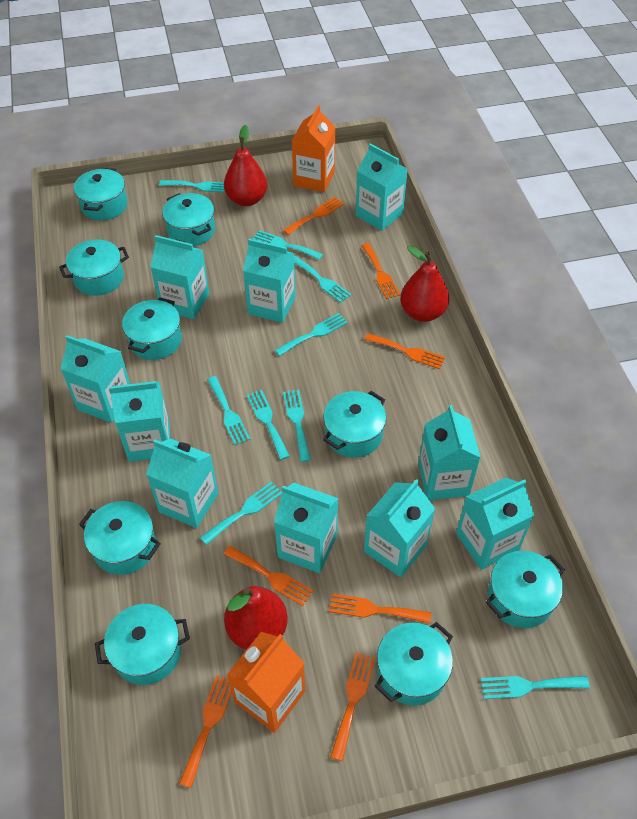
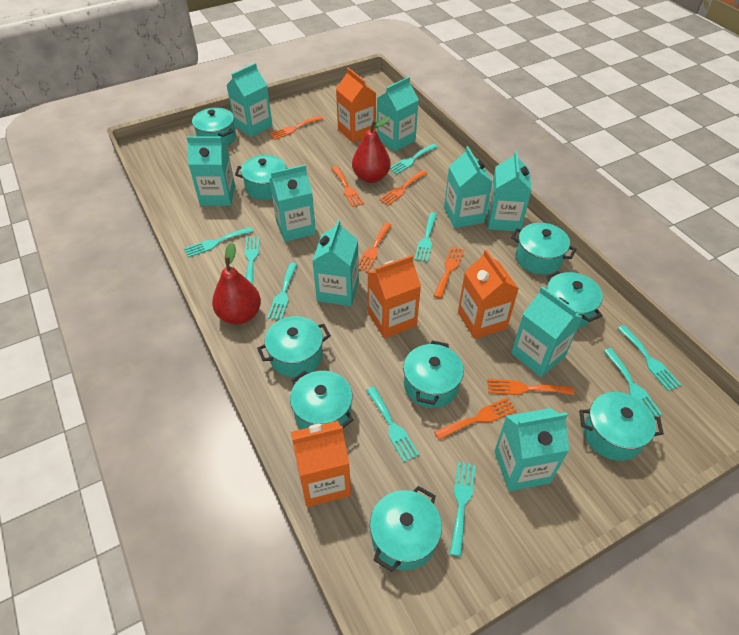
orange carton: 2 -> 4
red pear: 3 -> 2
turquoise carton: 10 -> 9

